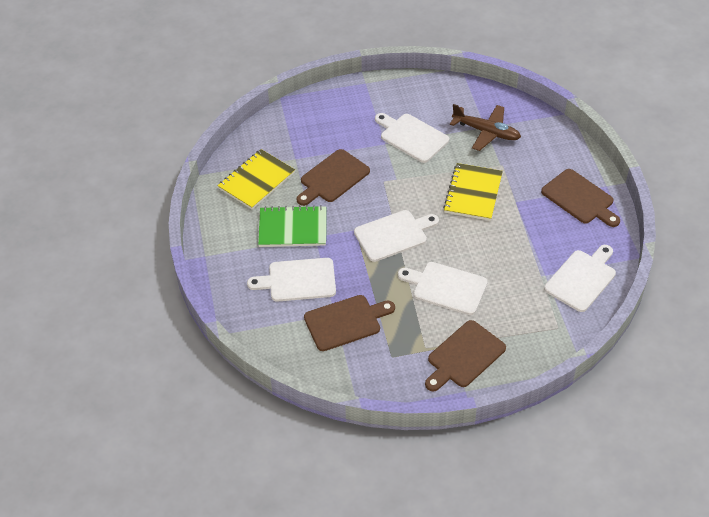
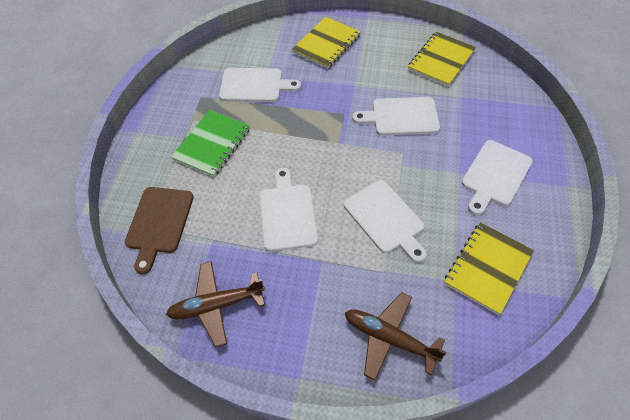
brown cutting board: 4 -> 1
brown plane: 1 -> 2
yellow notebook: 2 -> 3

